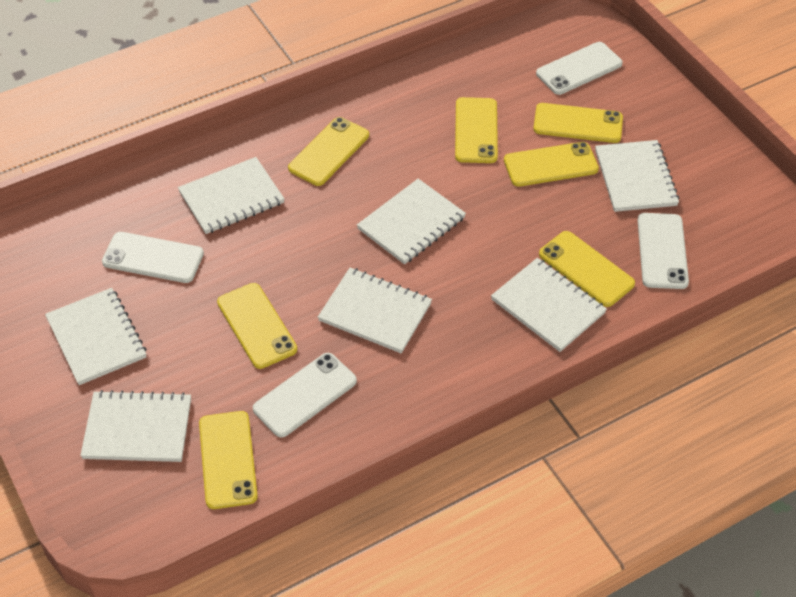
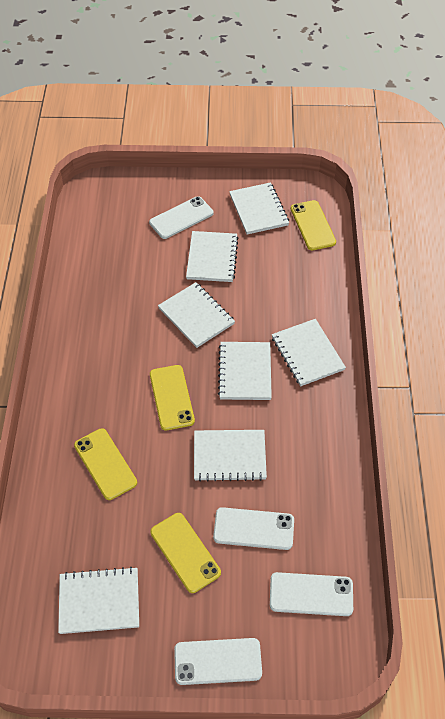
yellow phone: 7 -> 4

